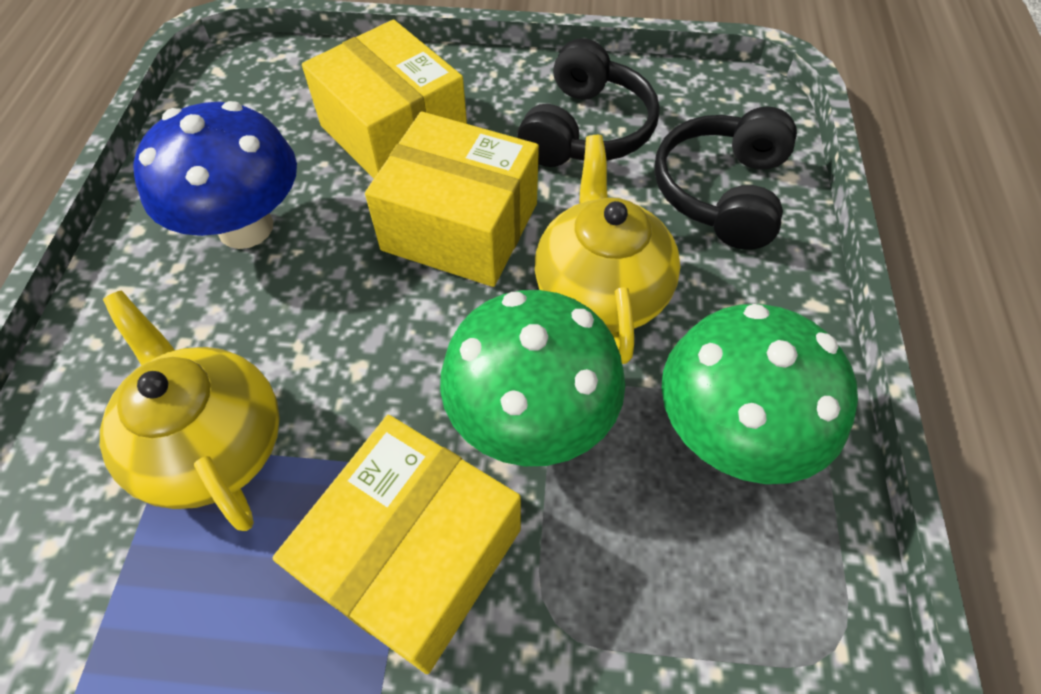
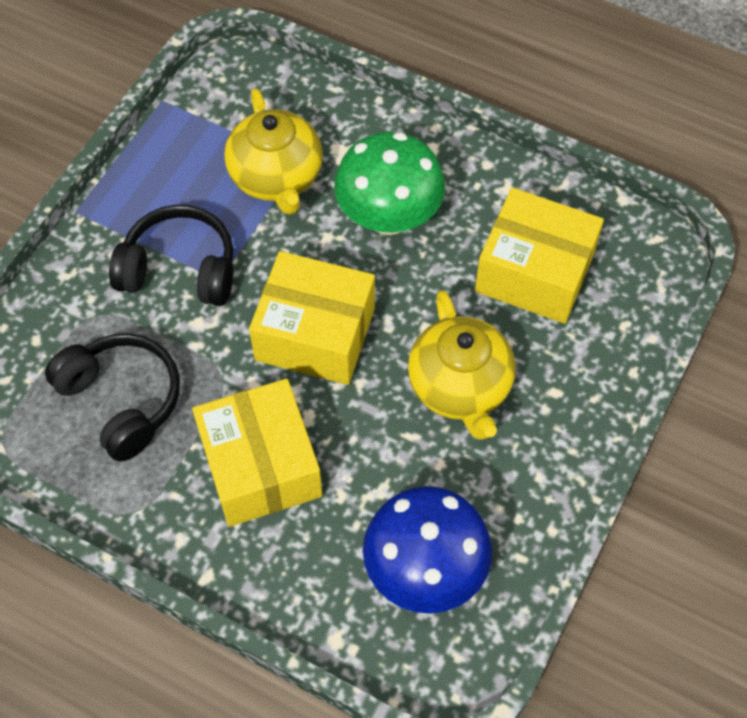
green mushroom: 2 -> 1

